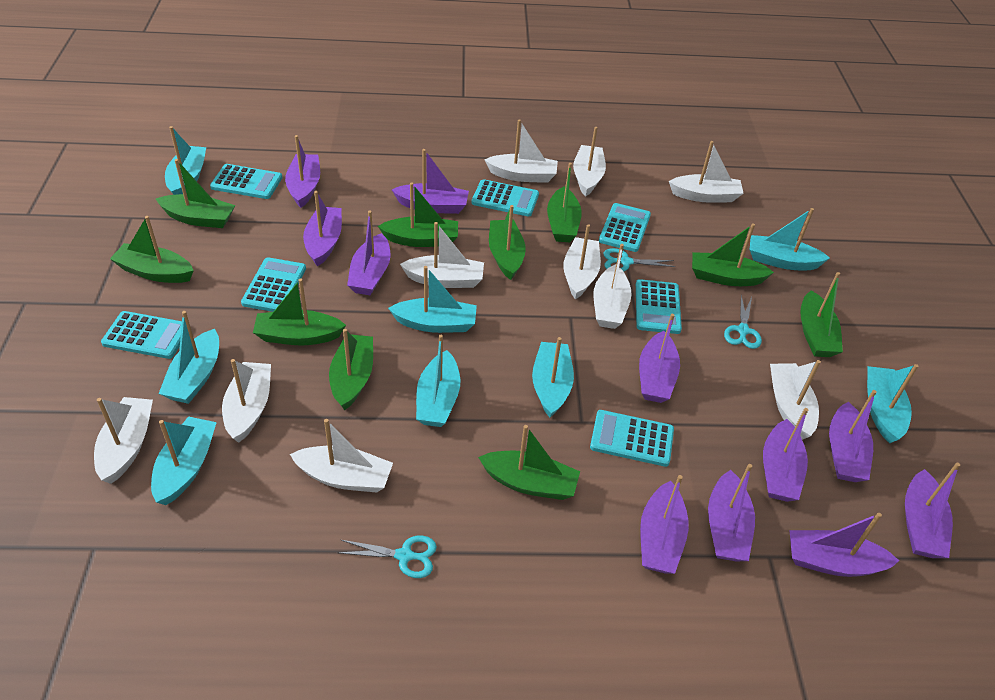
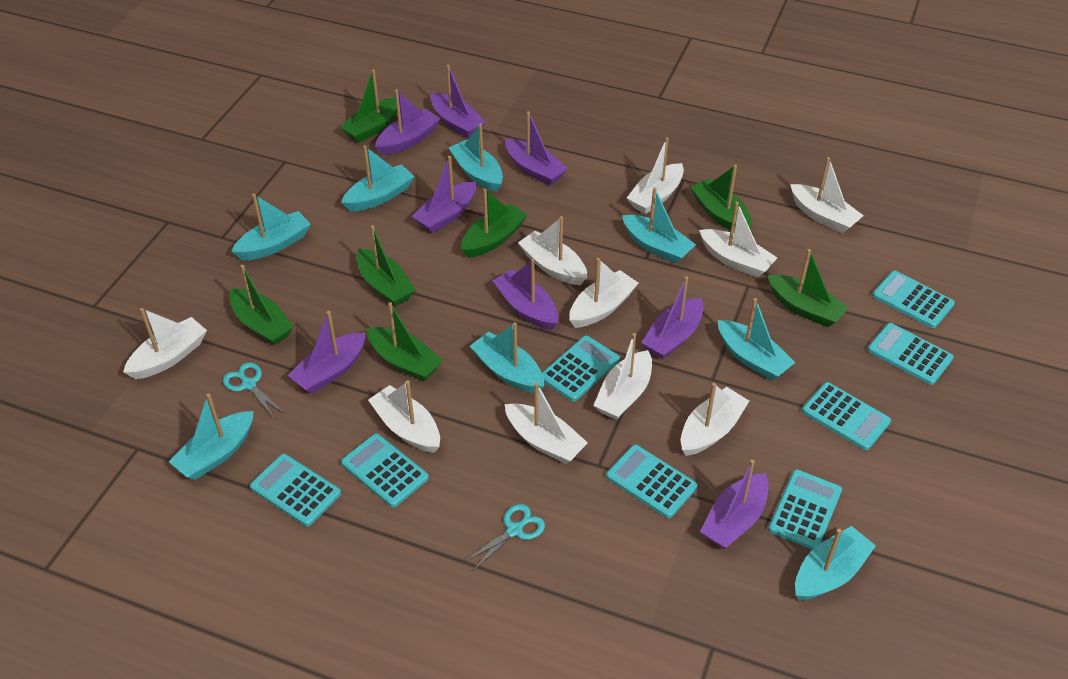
green boat: 10 -> 7
purple boat: 11 -> 8
turquoise calculator: 7 -> 8
turquoise scissors: 3 -> 2

